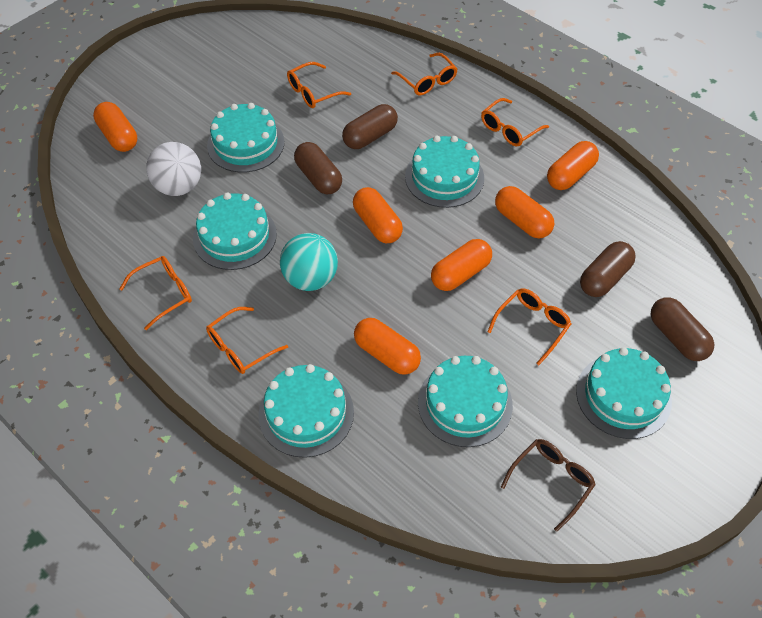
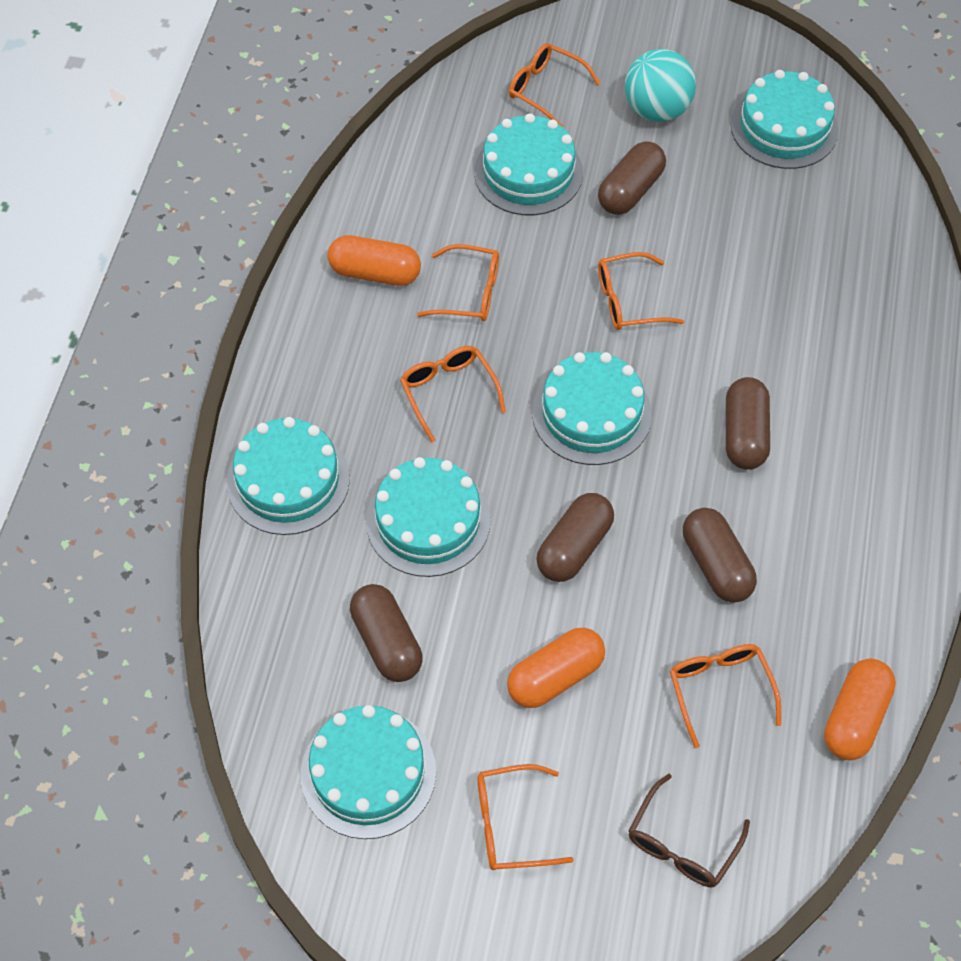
brown capsule: 4 -> 5
orange capsule: 6 -> 3
white ball: 1 -> 0

